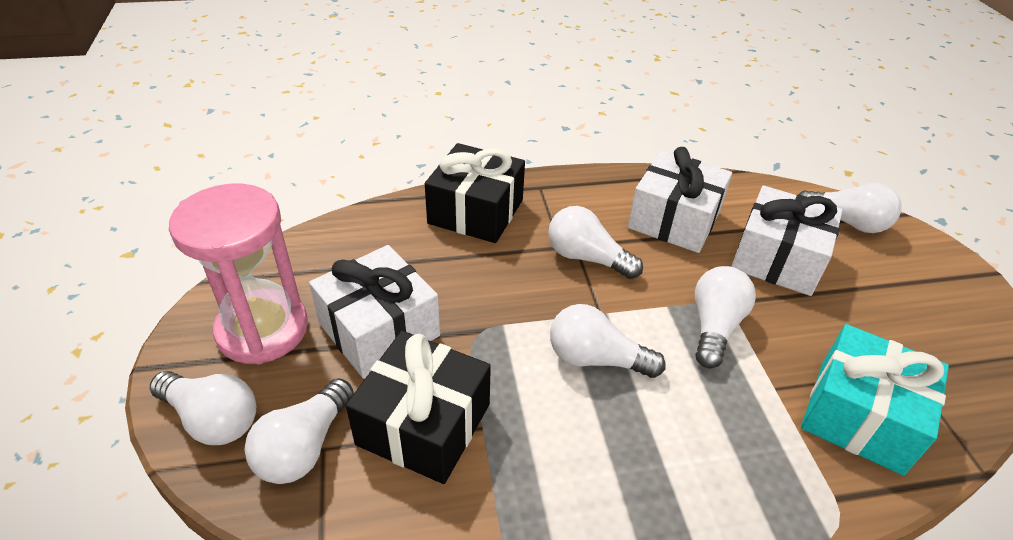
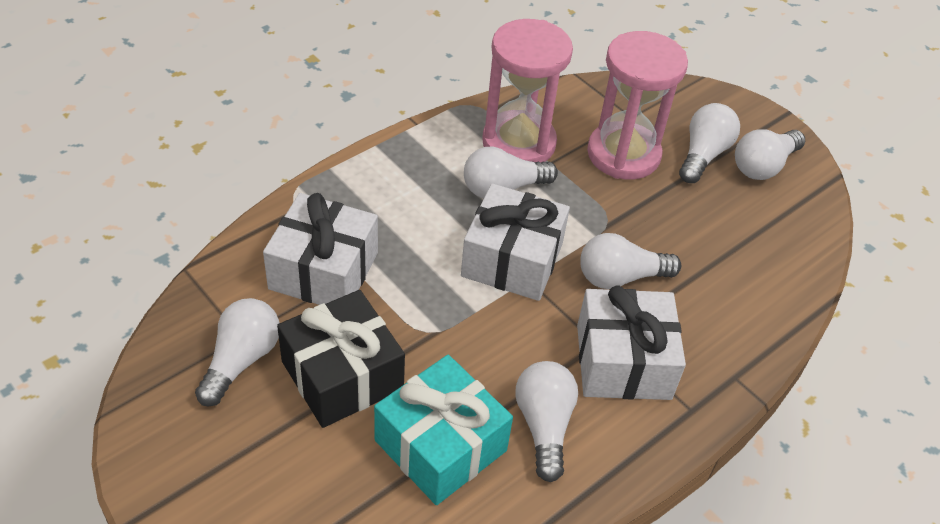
black gift: 2 -> 1
pink hourglass: 1 -> 2

